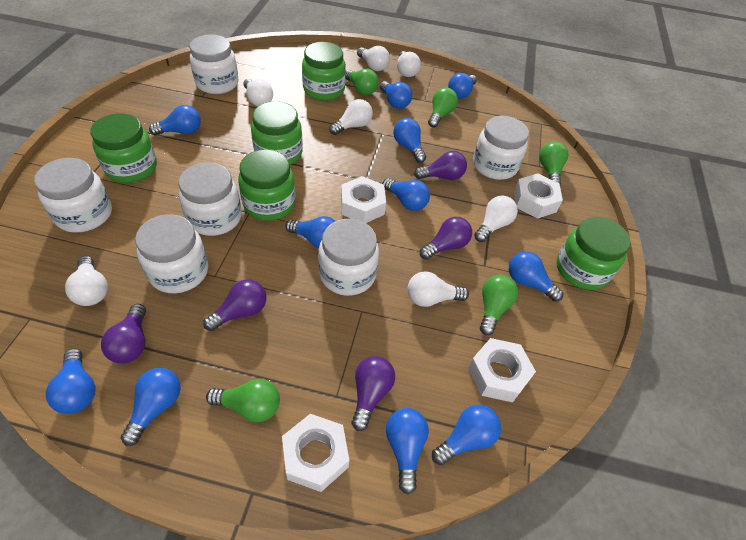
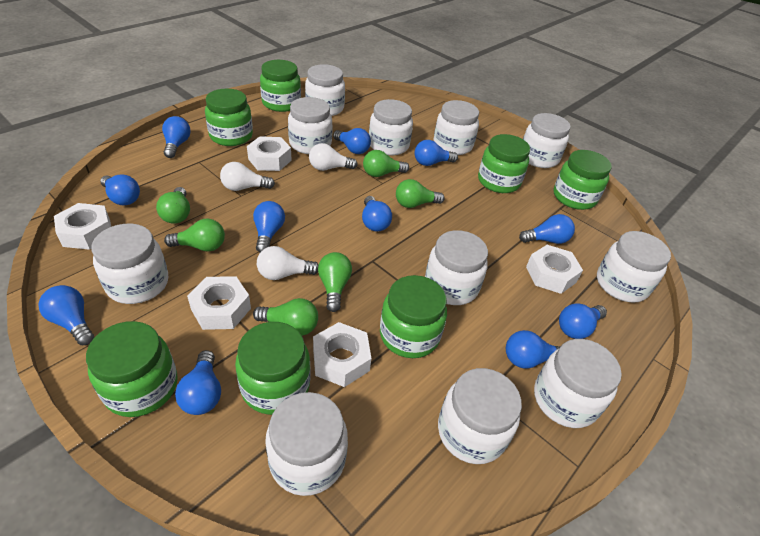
green jar: 5 -> 7
green light bulb: 5 -> 6
purple light bulb: 5 -> 0
white jar: 6 -> 11
white light bulb: 7 -> 3
white nut: 4 -> 5

